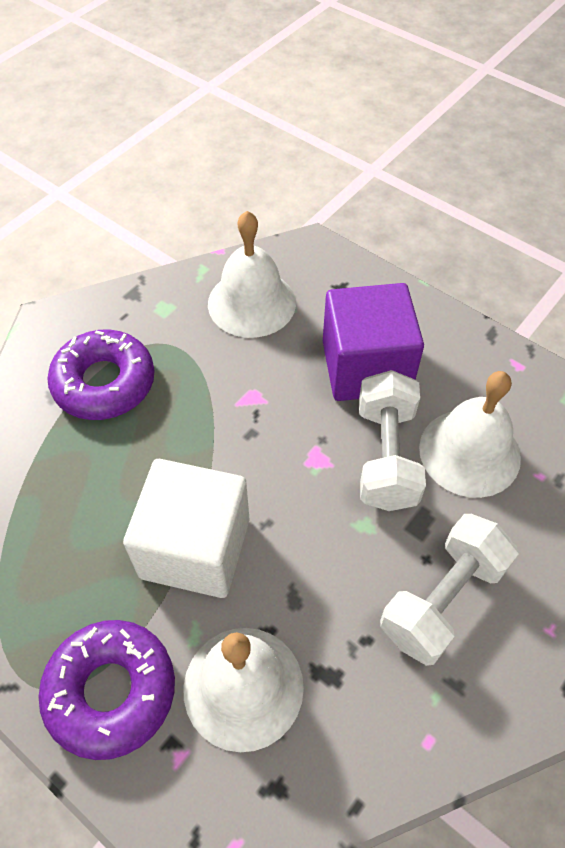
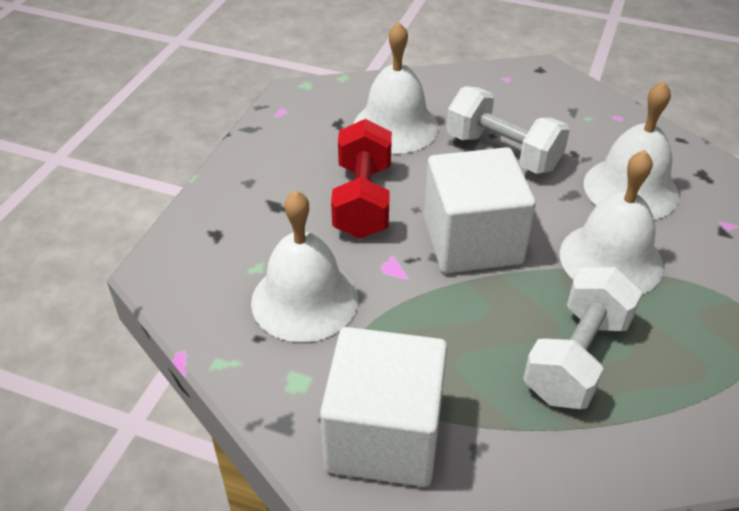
purple cube: 1 -> 0
purple donut: 2 -> 0
red dumbbell: 0 -> 1
white bell: 3 -> 4
white cube: 1 -> 2

